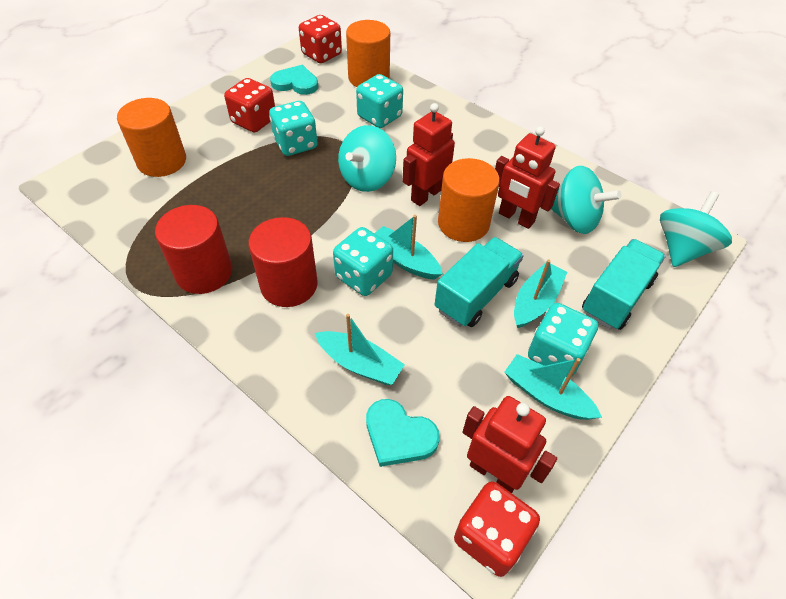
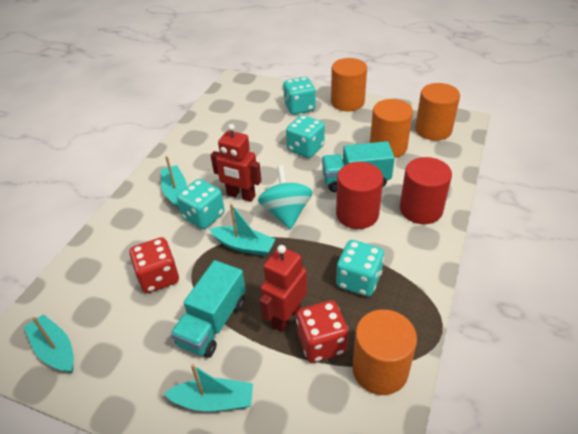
orange cylinder: 3 -> 4
red dice: 3 -> 2
red robot: 3 -> 2
turquoise heart: 2 -> 0
turquoise spinning top: 3 -> 1

